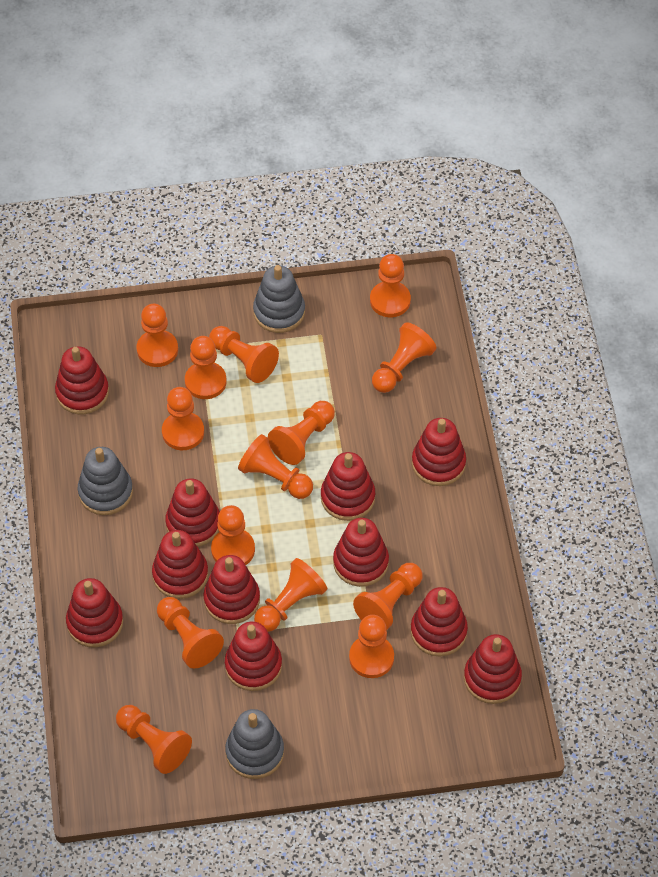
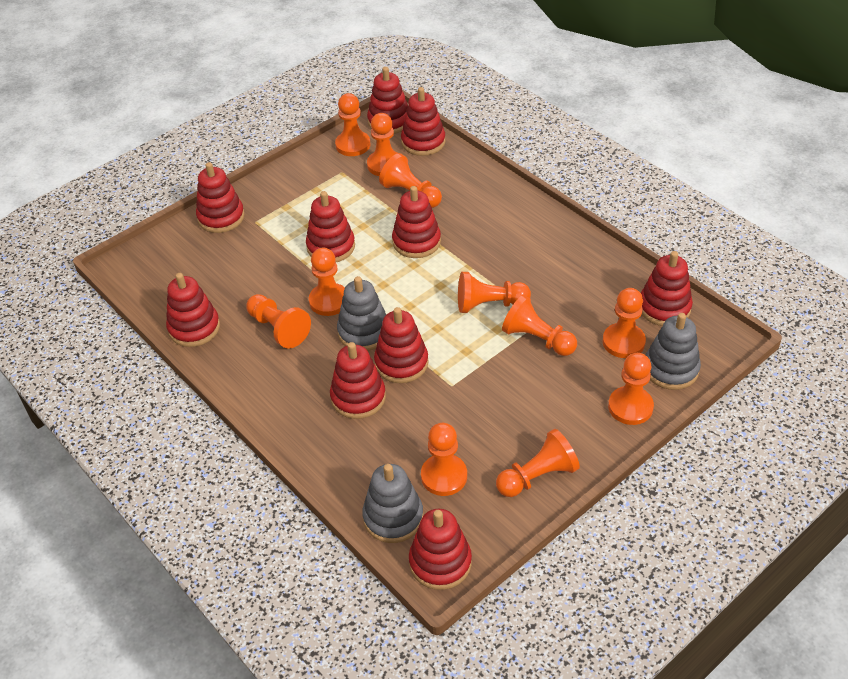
orange pawn: 14 -> 11
red stacking toy: 11 -> 10

